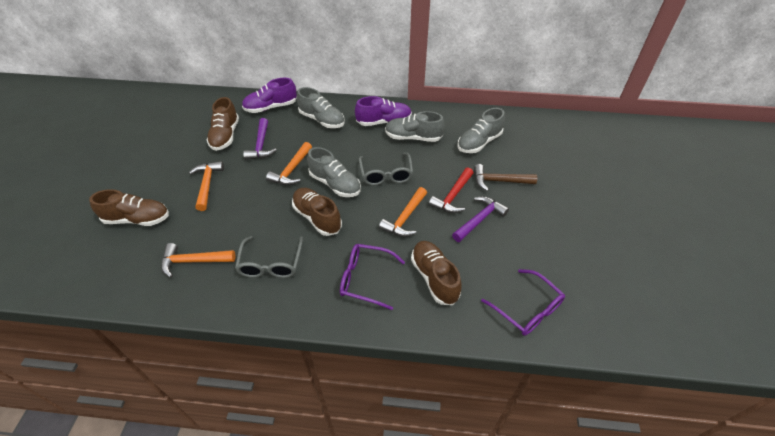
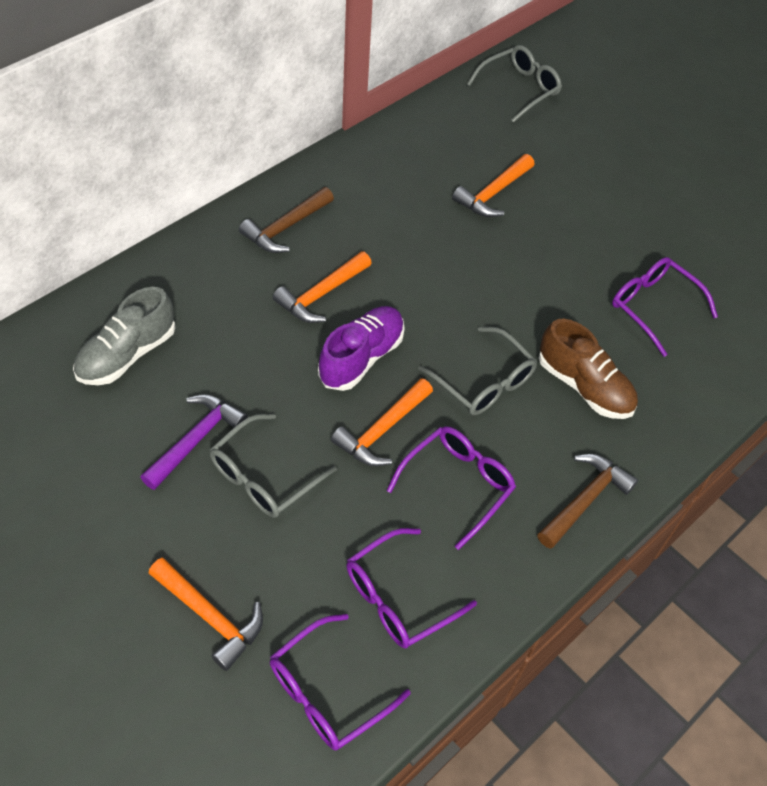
brown hammer: 1 -> 2
brown shoe: 4 -> 1
grey glasses: 2 -> 3
grey shoe: 4 -> 1
purple glasses: 2 -> 4
purple hammer: 2 -> 1
purple shoe: 2 -> 1
red hammer: 1 -> 0

